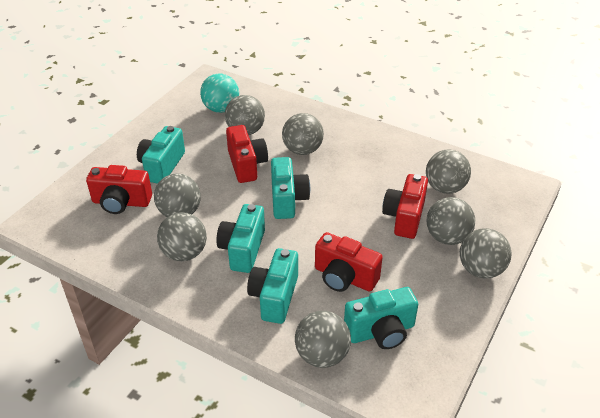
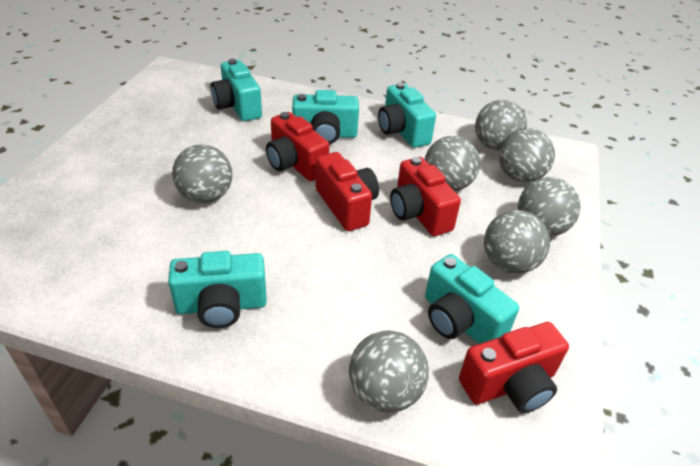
grey ball: 8 -> 7
turquoise ball: 1 -> 0

